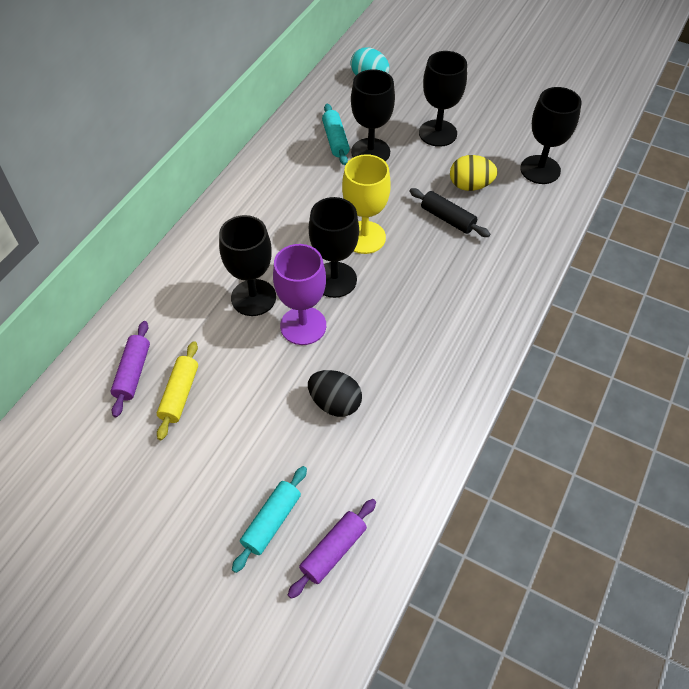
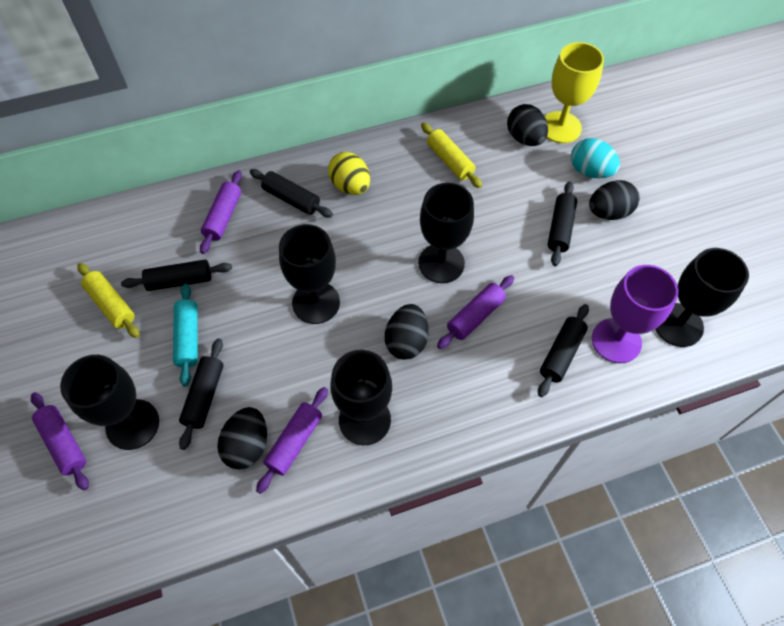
black egg: 1 -> 4
black rolling pin: 1 -> 5
purple rolling pin: 2 -> 4
turquoise rolling pin: 2 -> 1
yellow rolling pin: 1 -> 2

